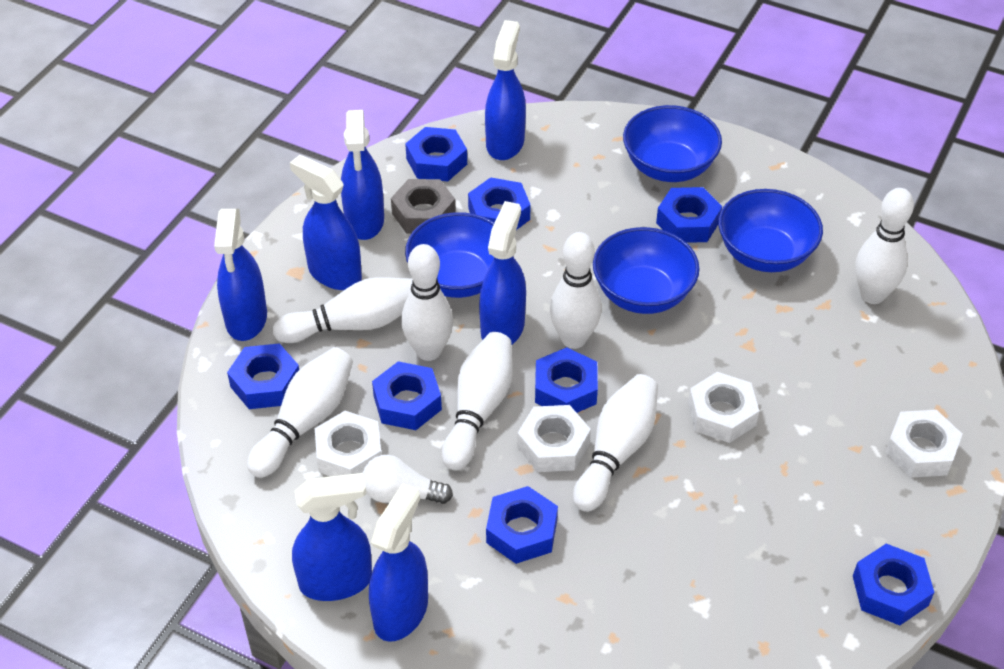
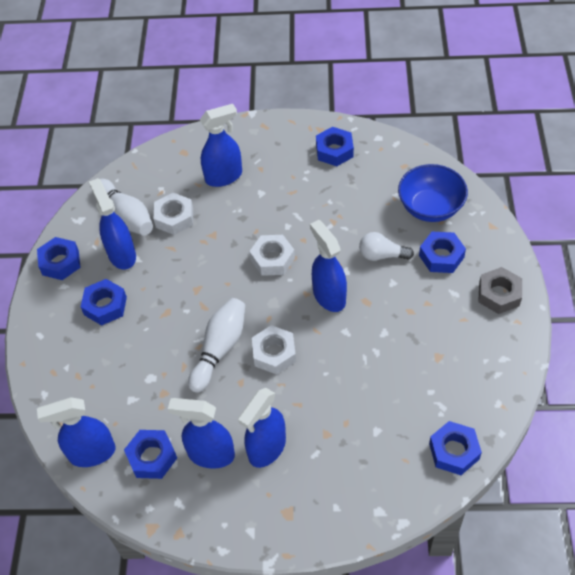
blue bowl: 4 -> 1
blue nut: 8 -> 6
blue spray bottle: 7 -> 6
white bowling pin: 7 -> 2
white nut: 4 -> 3

